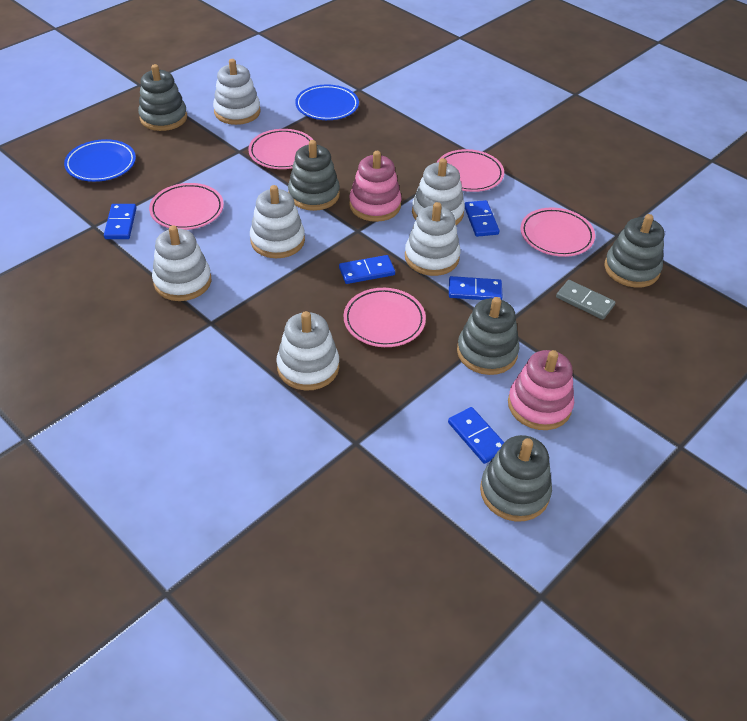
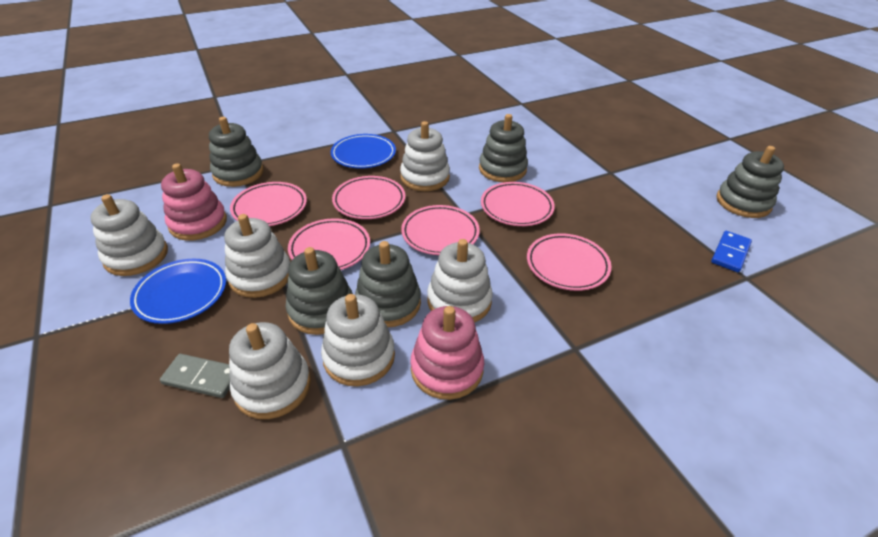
blue domino: 5 -> 1
pink plate: 5 -> 6

